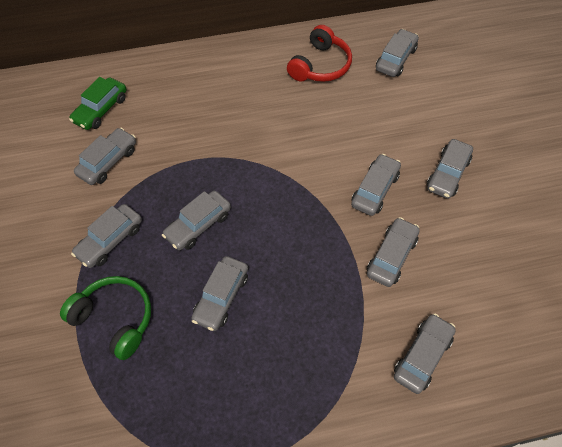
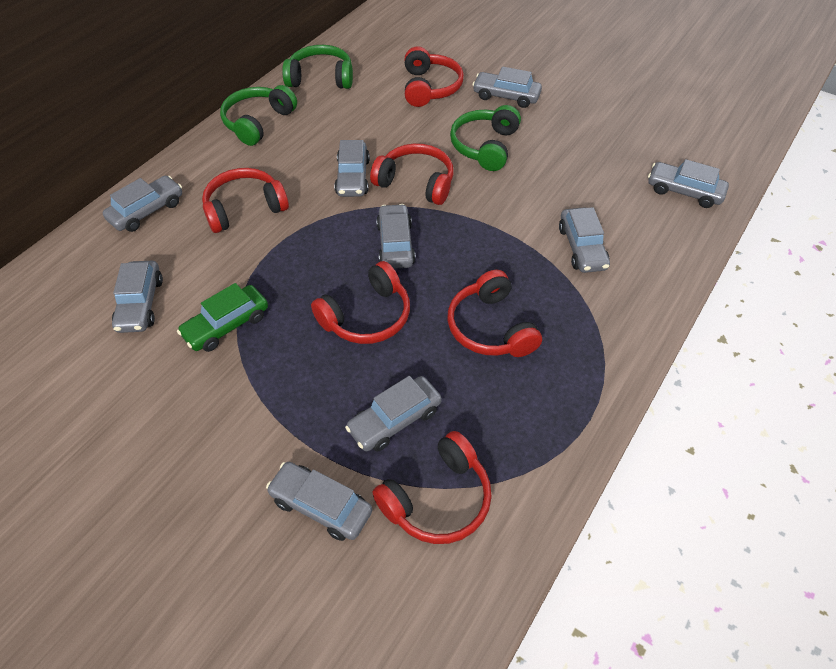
green headphones: 1 -> 3
red headphones: 1 -> 6

